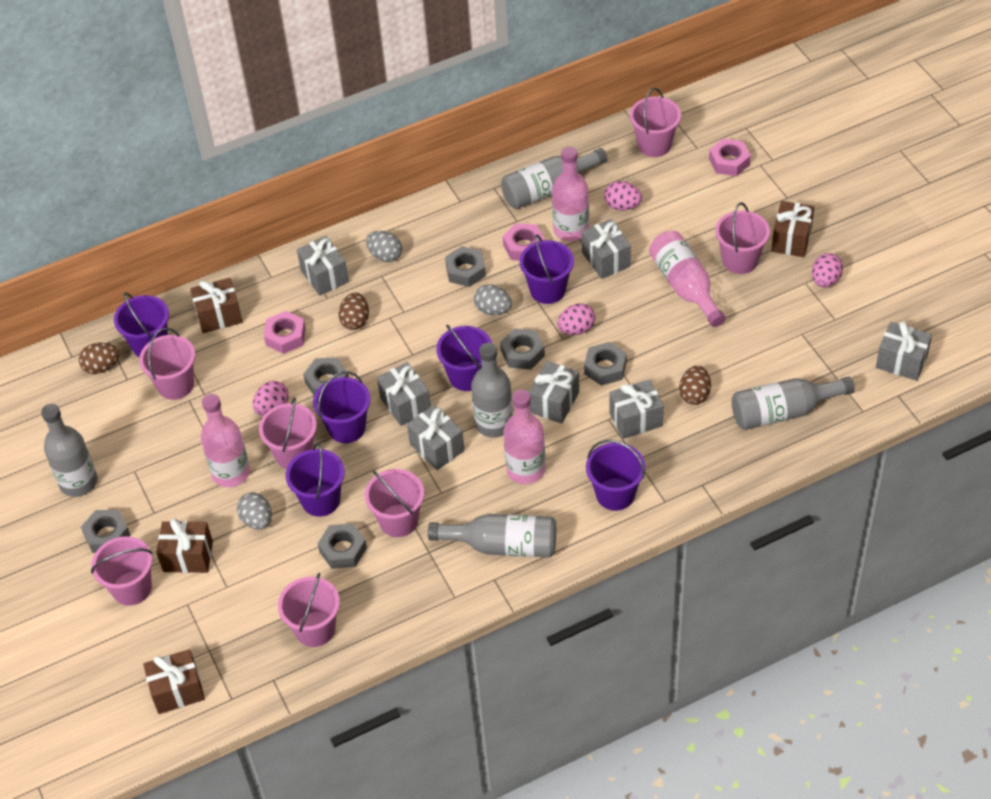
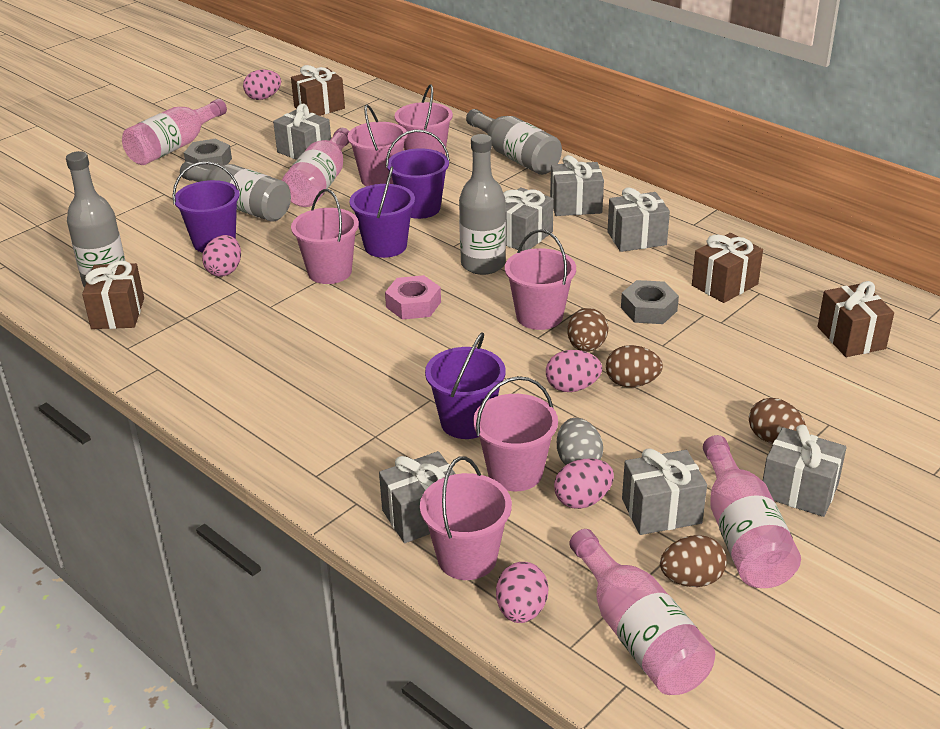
brown egg: 3 -> 4
grey bottle: 5 -> 4
grey egg: 3 -> 1
grey nut: 6 -> 2
pink bucket: 7 -> 6
pink egg: 4 -> 5
pink nut: 3 -> 1
purple bucket: 6 -> 4

